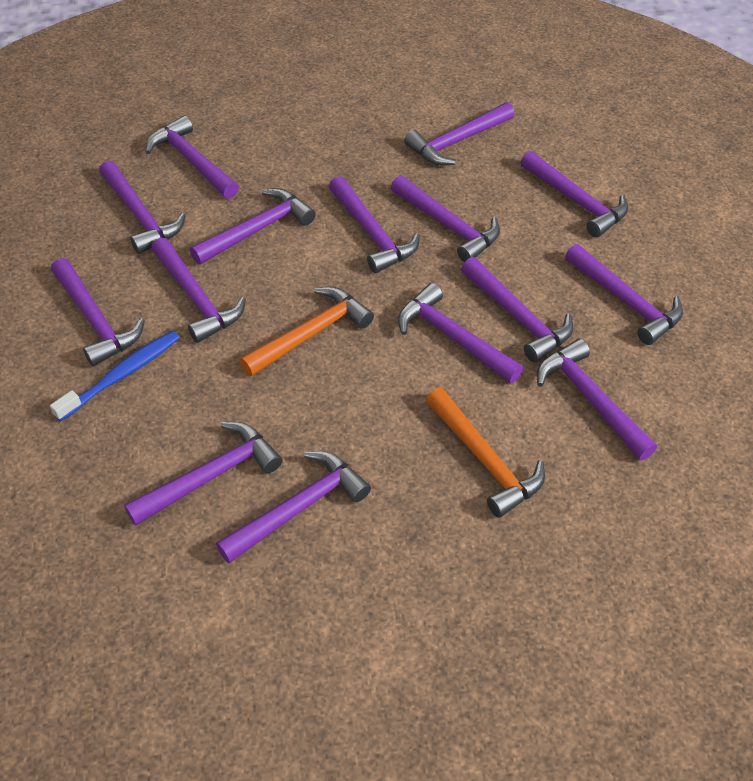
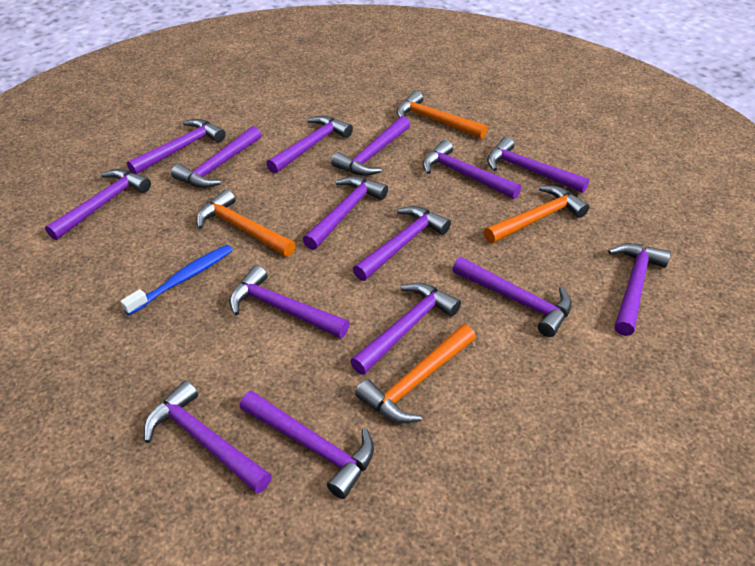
orange hammer: 2 -> 4

